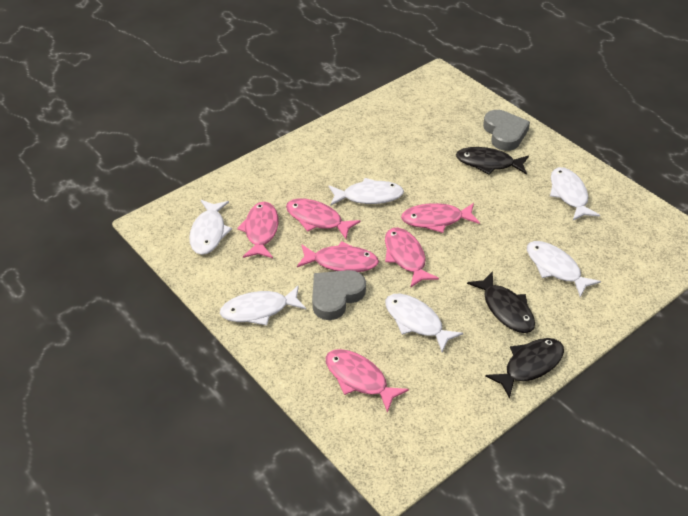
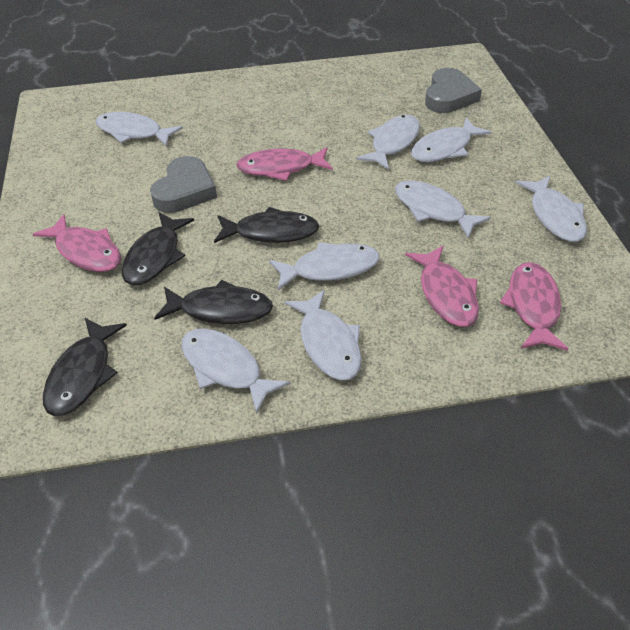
black fish: 3 -> 4
pink fish: 6 -> 4
white fish: 6 -> 8

